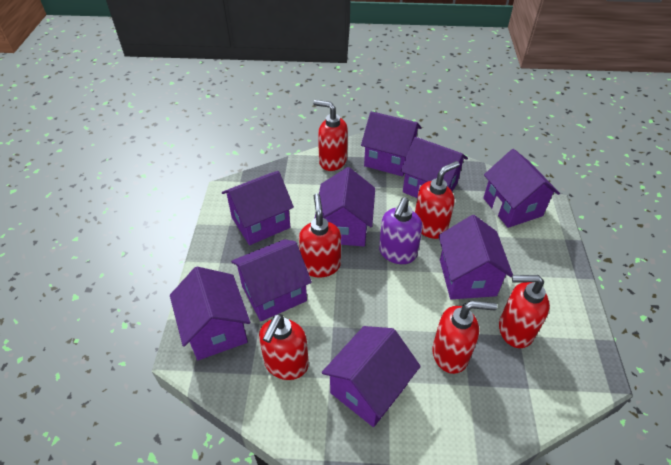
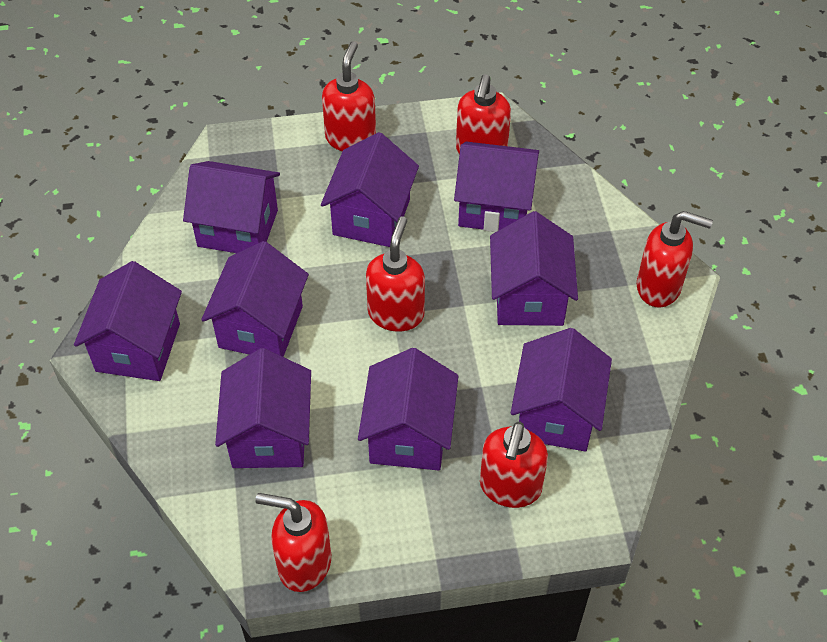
purple soap dispenser: 1 -> 0

